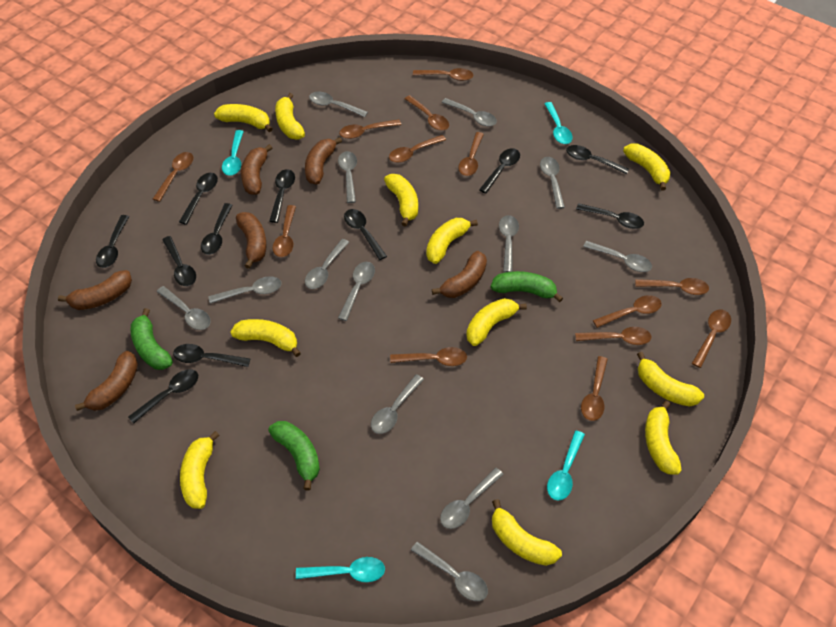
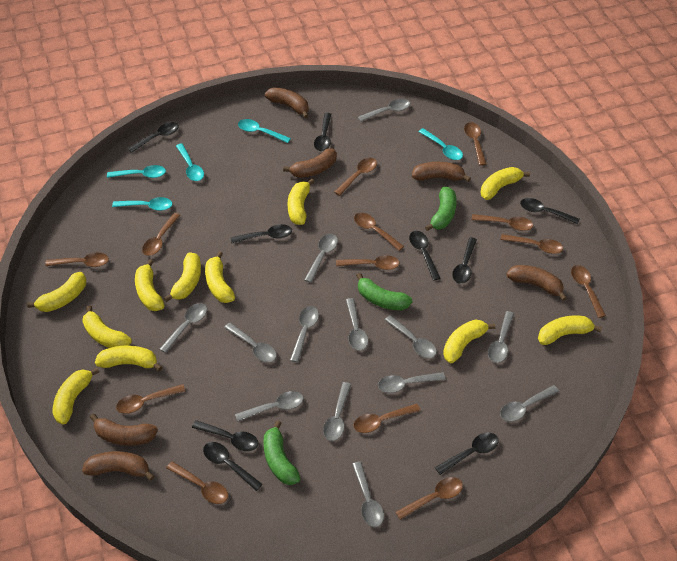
black spoon: 11 -> 9
turquoise spoon: 4 -> 5

